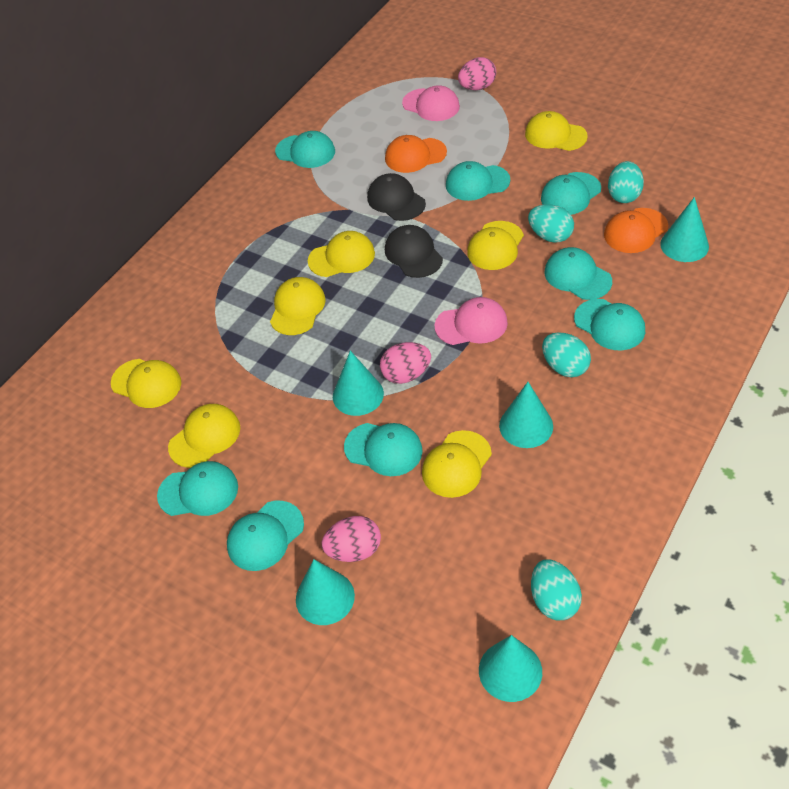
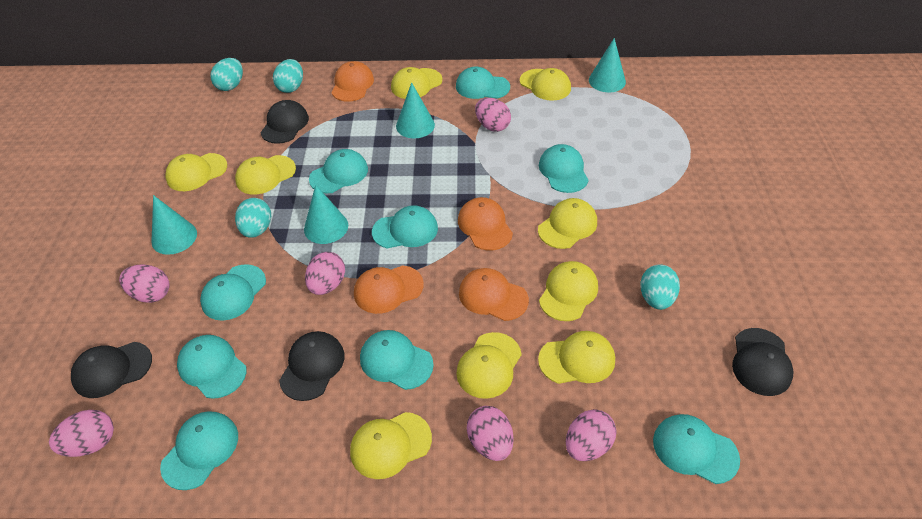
black cap: 2 -> 4
orange cap: 2 -> 4
pink cap: 2 -> 0
pink egg: 3 -> 6
turquoise cap: 8 -> 9
turquoise cone: 5 -> 4
yellow cap: 7 -> 9

